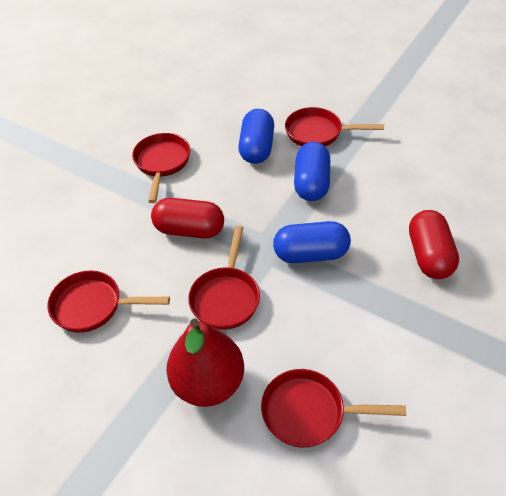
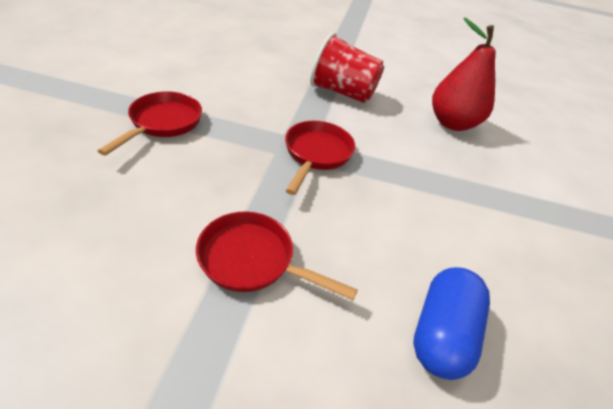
blue capsule: 3 -> 1
red capsule: 2 -> 0
red cup: 0 -> 1
red pan: 5 -> 3

